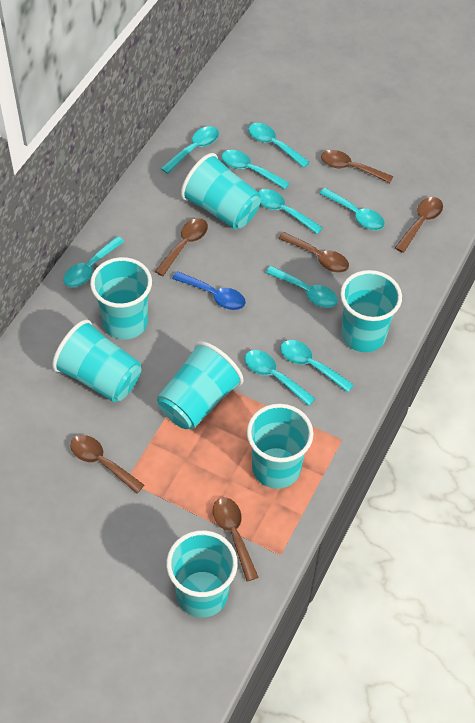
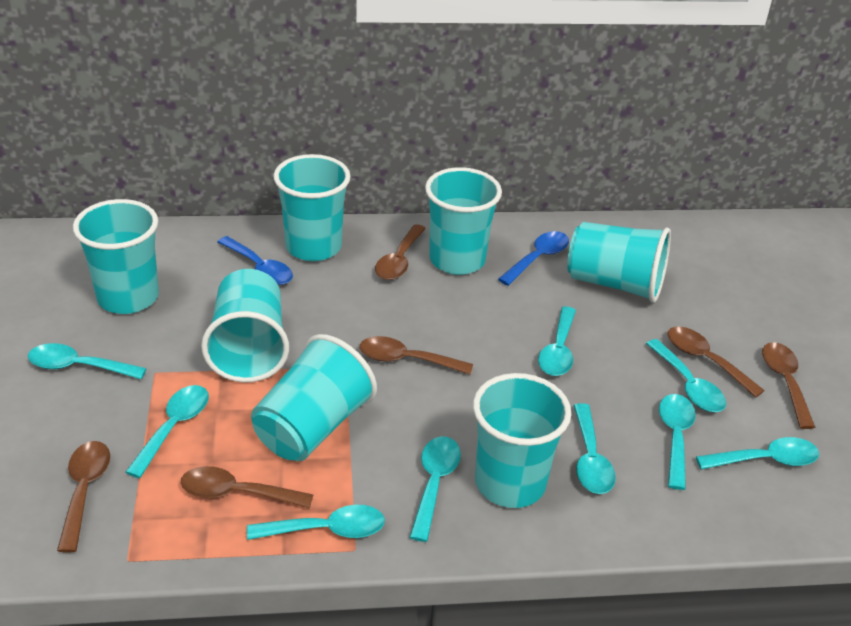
blue spoon: 1 -> 2

